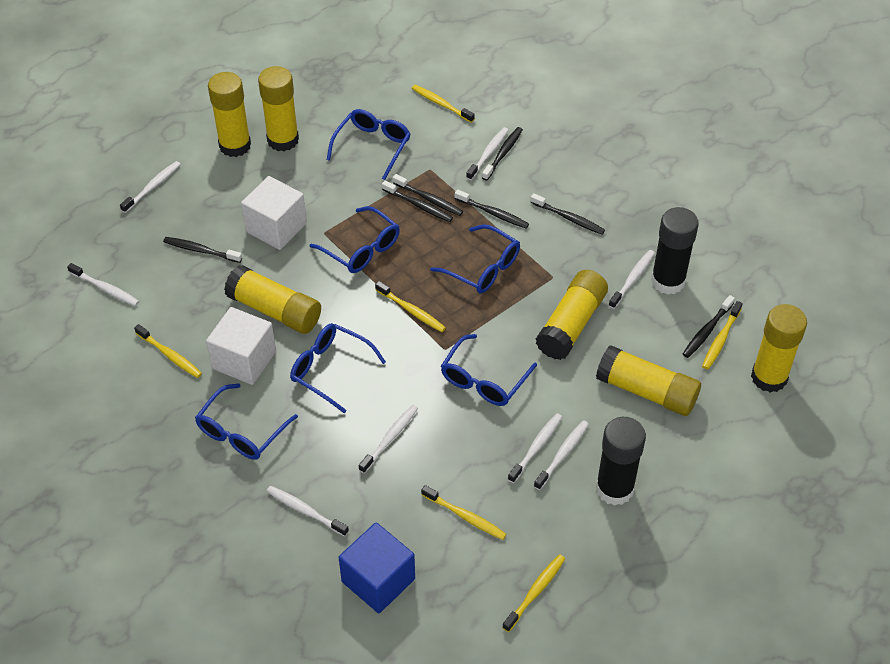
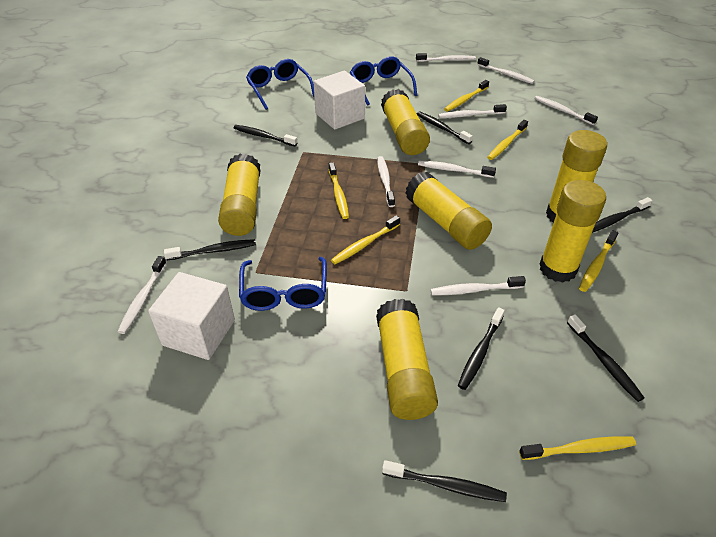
black glue stick: 2 -> 0
blue cube: 1 -> 0
blue glasses: 6 -> 3

